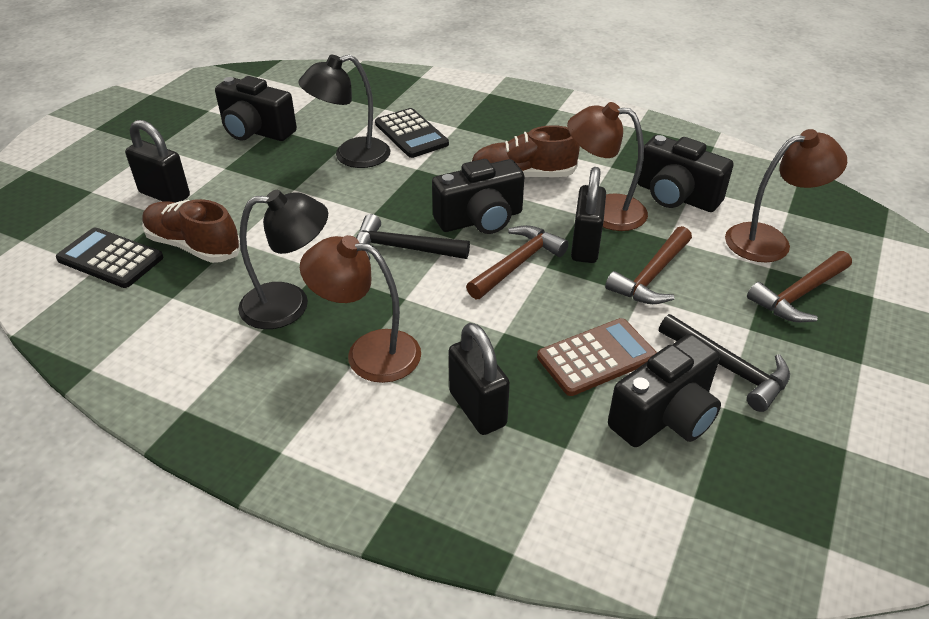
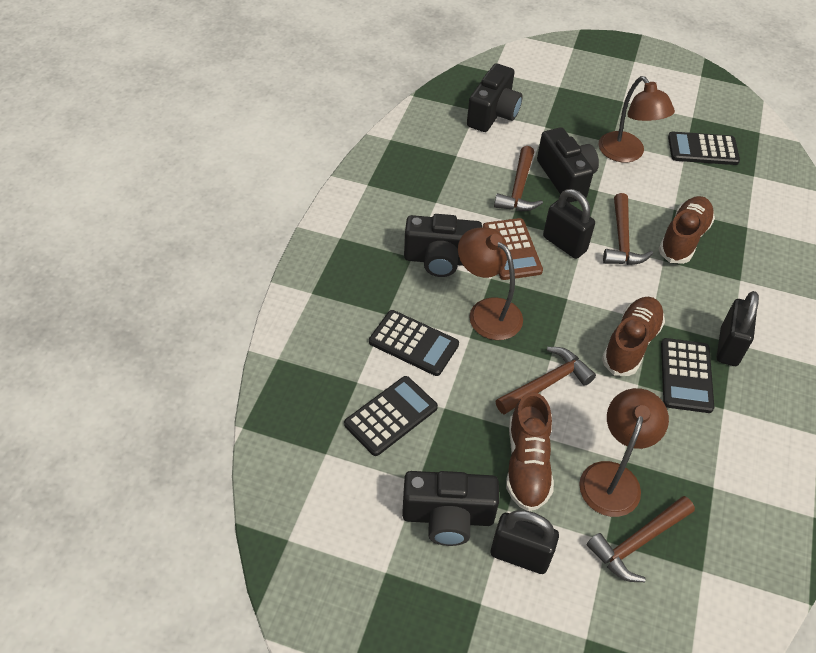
black calculator: 2 -> 4
black hammer: 2 -> 0
black lamp: 2 -> 0
brown hammer: 3 -> 4
brown shoe: 2 -> 3

